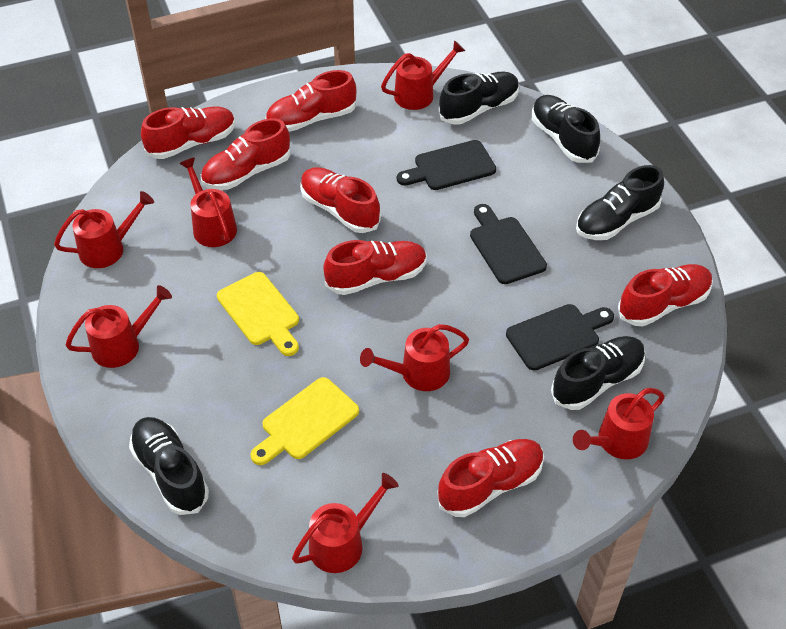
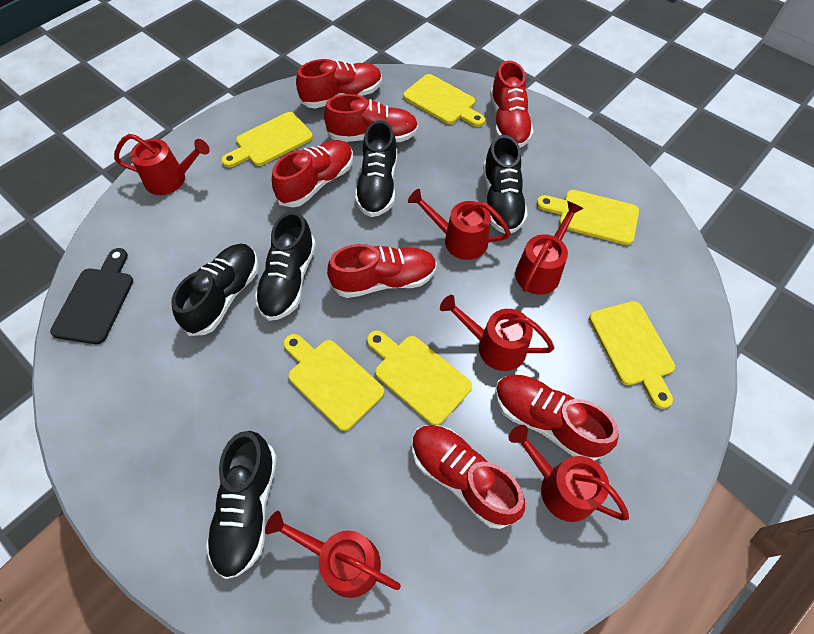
black cutting board: 3 -> 1
red watering can: 7 -> 6
yellow cutting board: 2 -> 6

